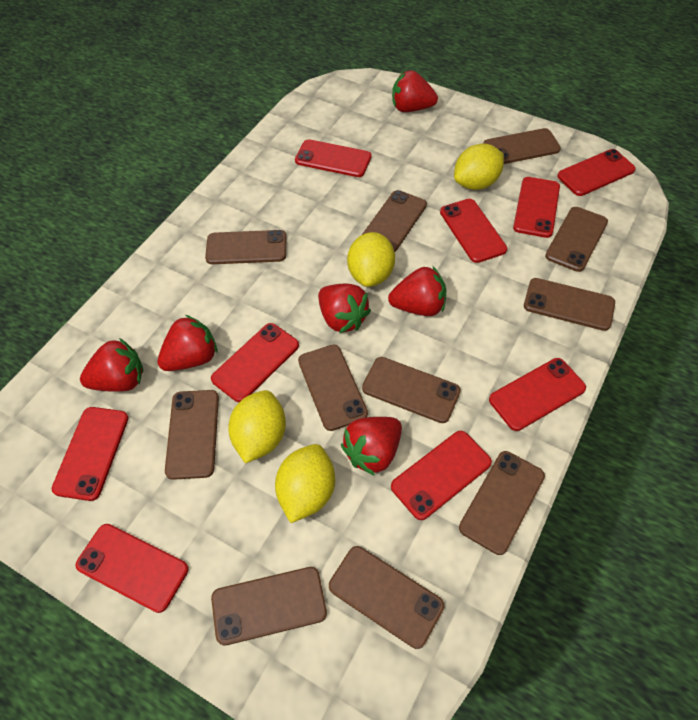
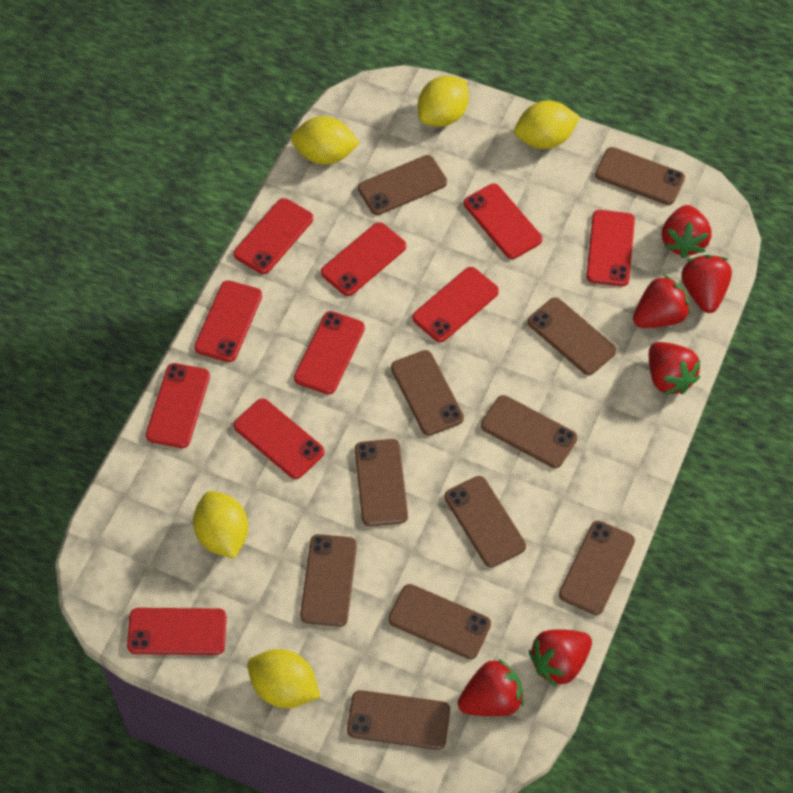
red phone: 9 -> 10
yellow lemon: 4 -> 5

